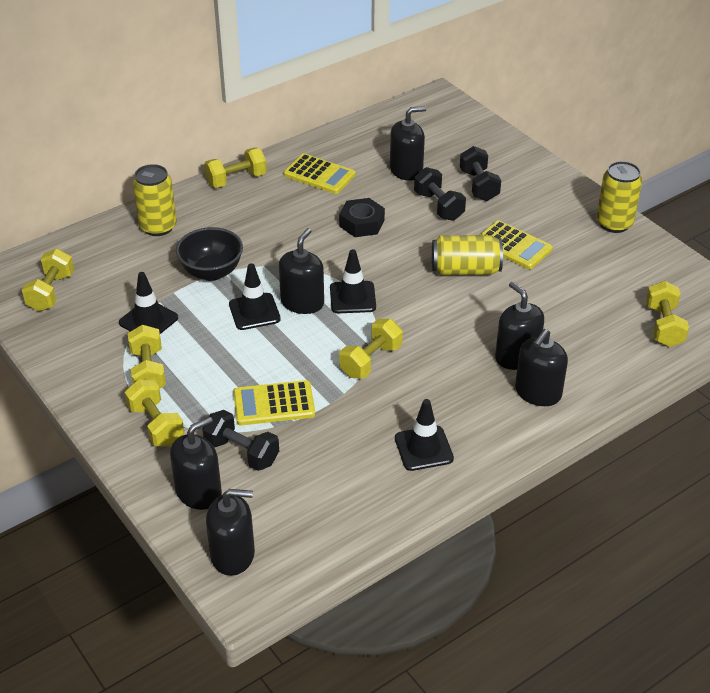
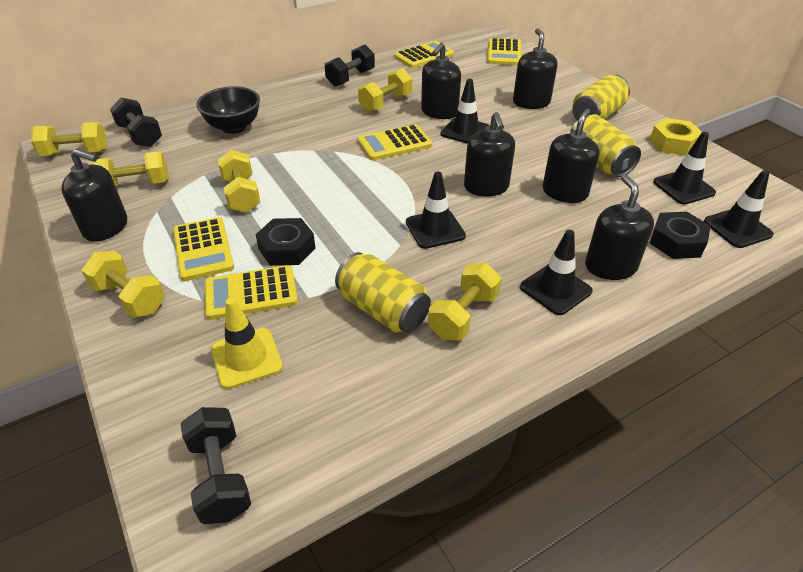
black nut: 1 -> 2
black traffic cone: 4 -> 5
yellow calculator: 3 -> 5
yellow nut: 0 -> 1
yellow traffic cone: 0 -> 1

